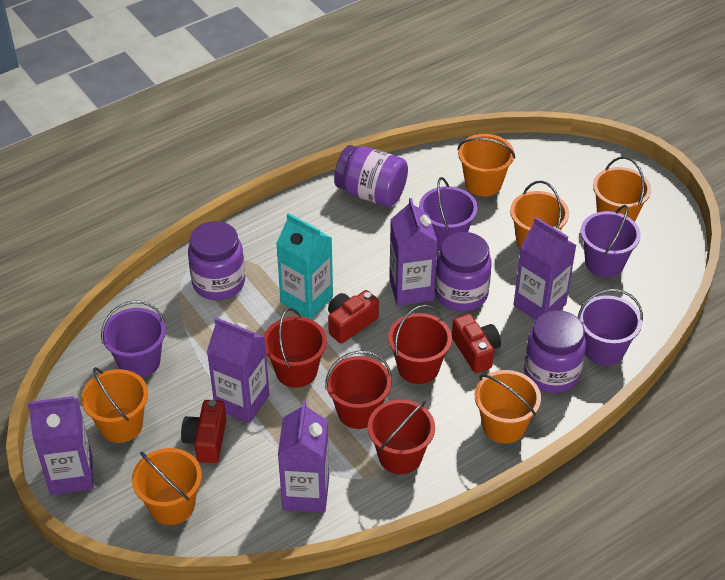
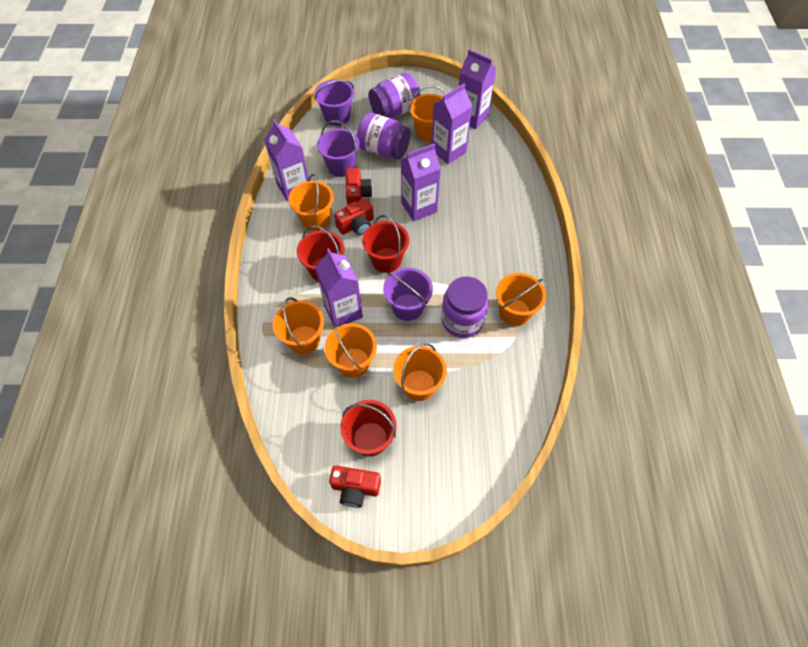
purple bucket: 4 -> 3
purple jar: 4 -> 3
red bucket: 4 -> 3
turquoise carton: 1 -> 0

